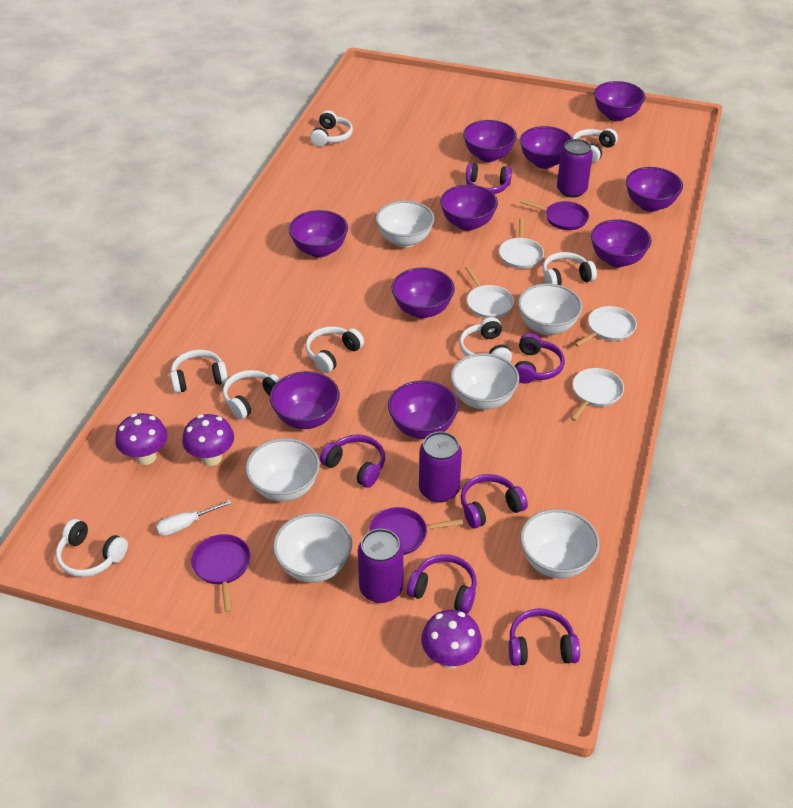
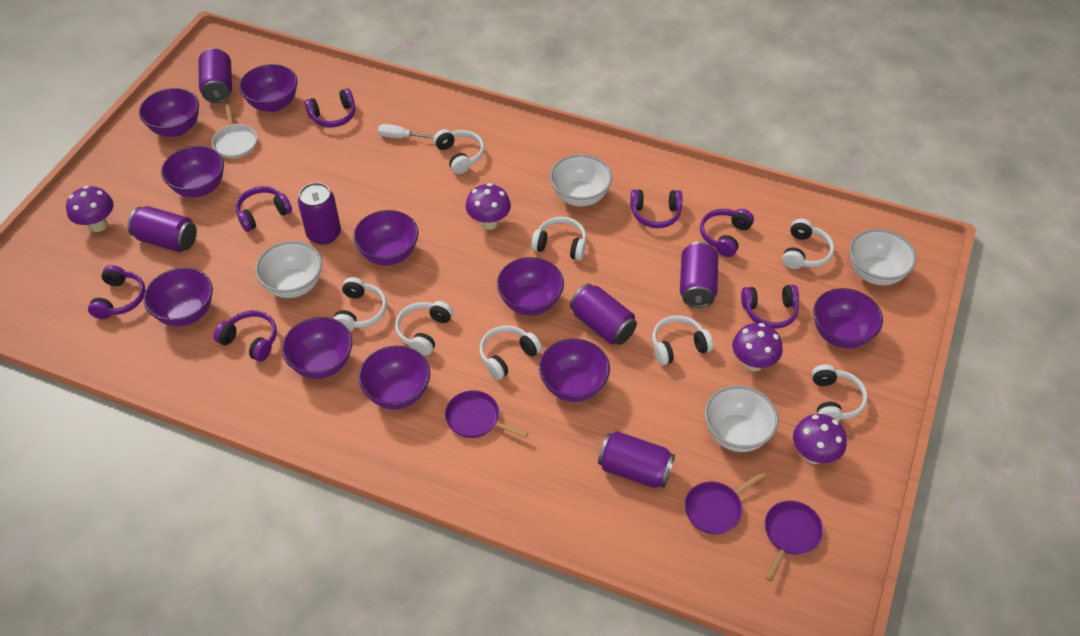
purple can: 3 -> 6
purple headphones: 6 -> 7
purple mushroom: 3 -> 4
white bowl: 6 -> 4
white pan: 4 -> 1

